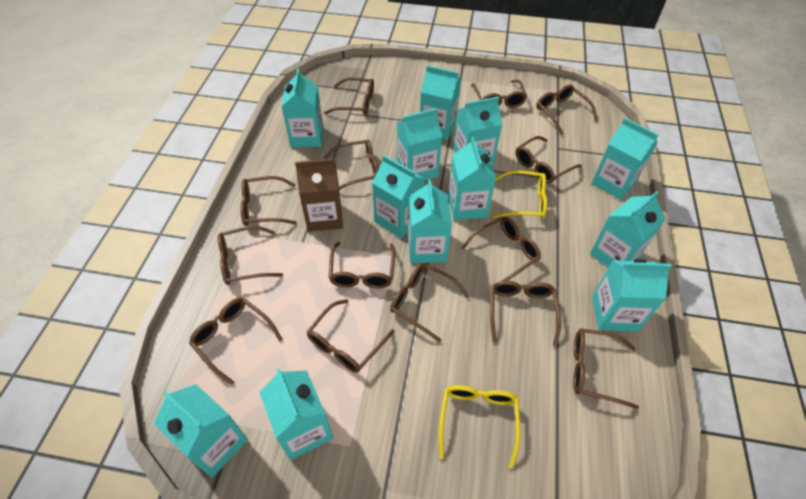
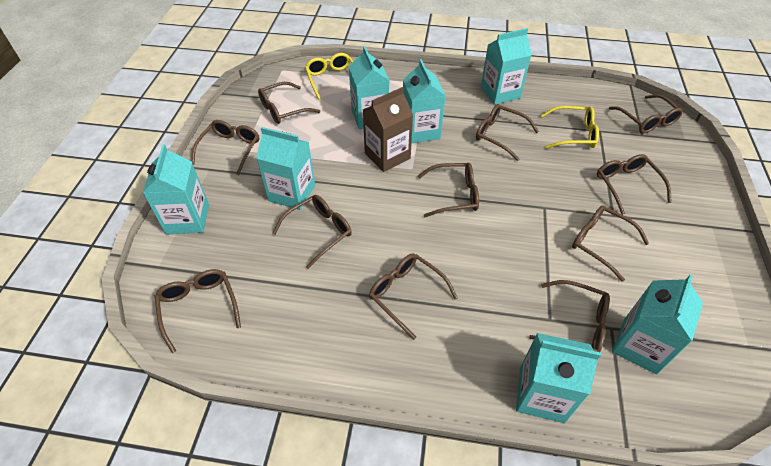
brown glasses: 14 -> 11
turquoise carton: 12 -> 7

